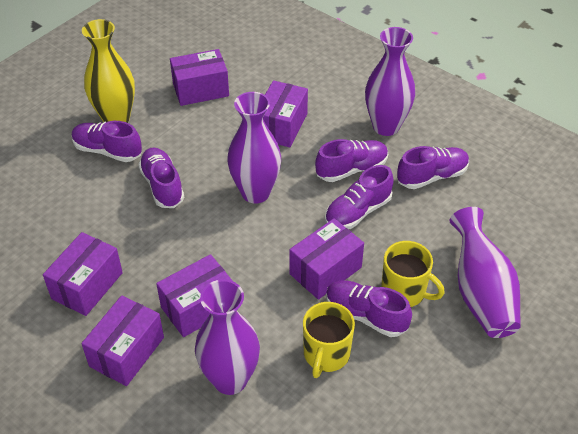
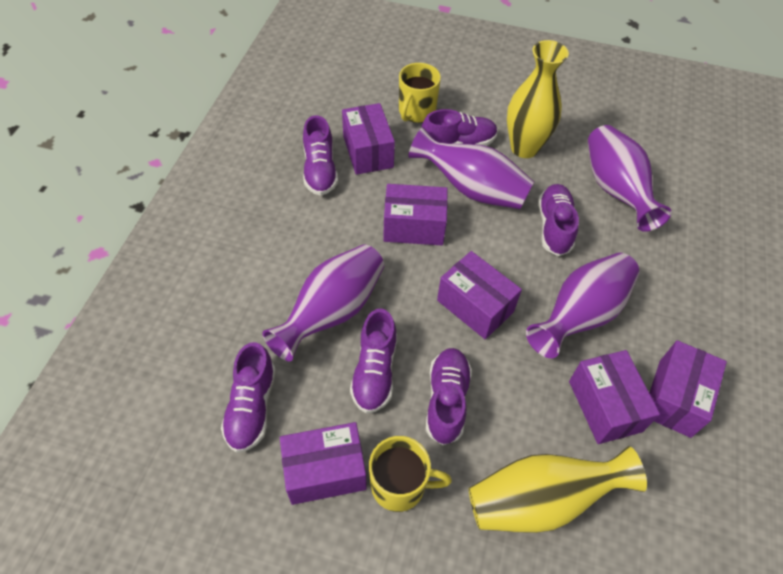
yellow vase: 1 -> 2

